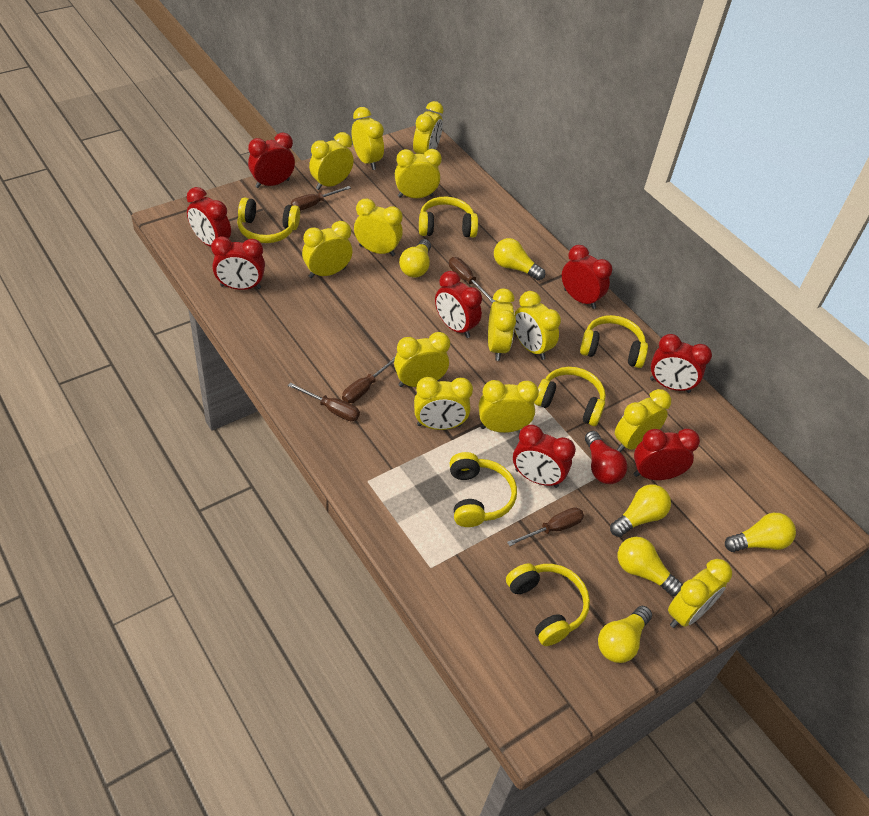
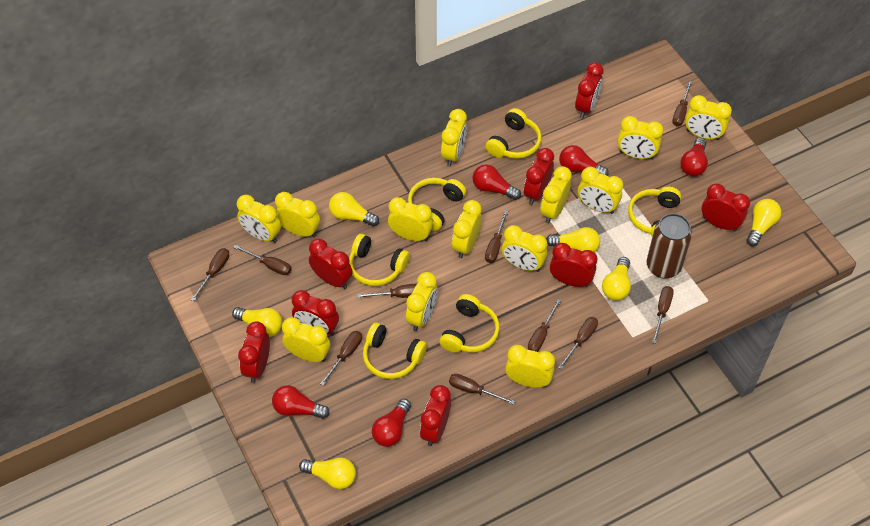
brown can: 0 -> 1
brown screwdriver: 5 -> 10
red light bulb: 1 -> 5

